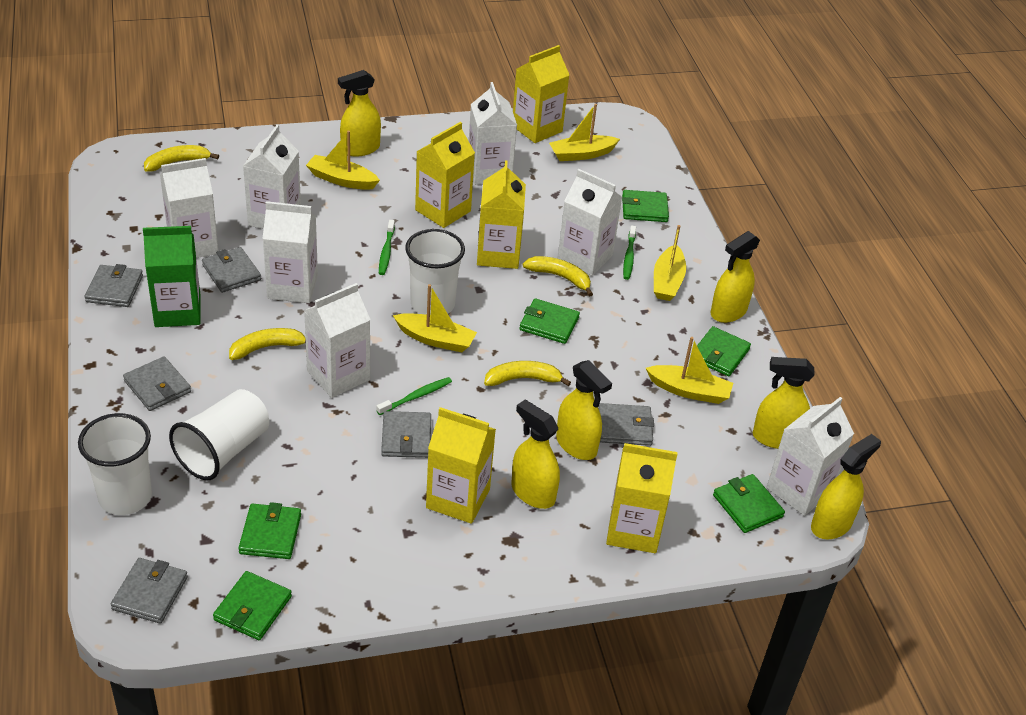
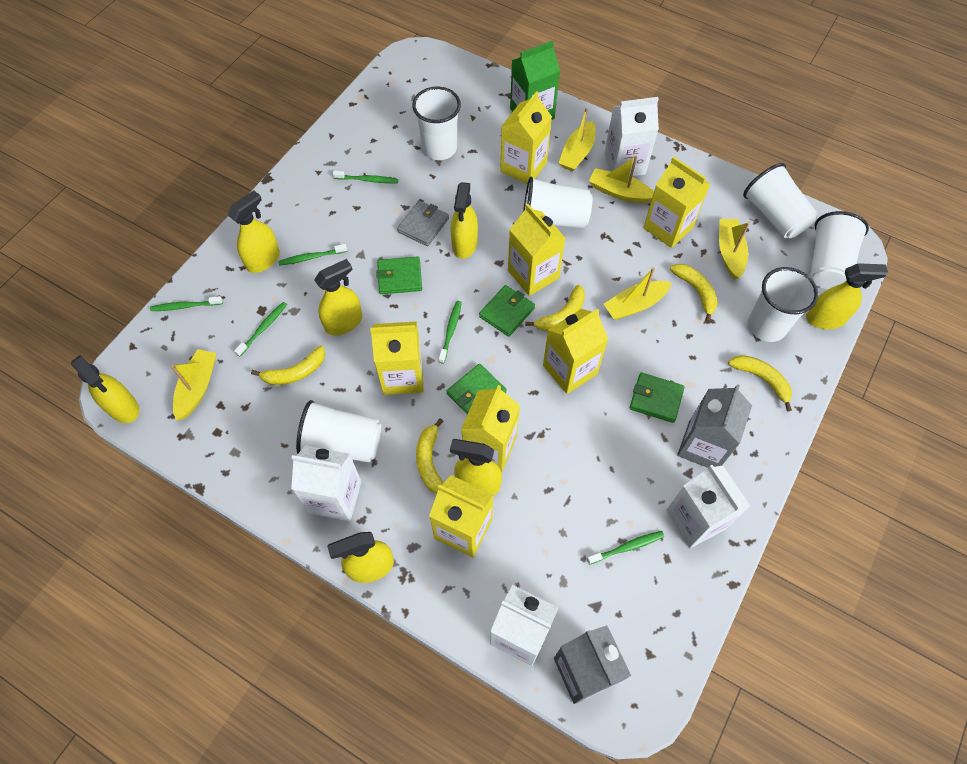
green toothbrush: 3 -> 6
green wallet: 6 -> 4
grey carton: 0 -> 2
grey wallet: 6 -> 1
white carton: 7 -> 4
white cup: 3 -> 6
yellow banana: 4 -> 5
yellow carton: 5 -> 7
yellow spray bottle: 6 -> 7

